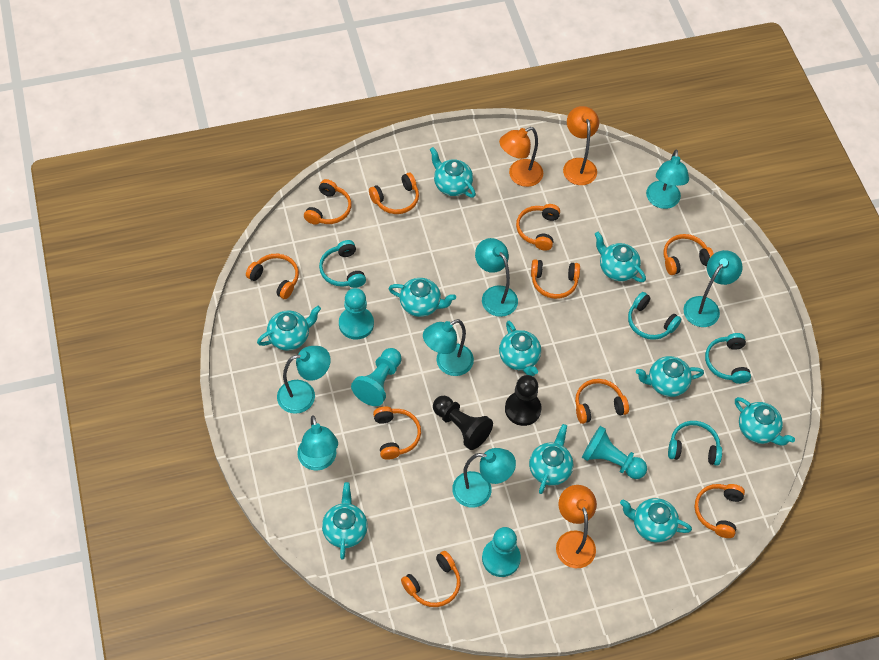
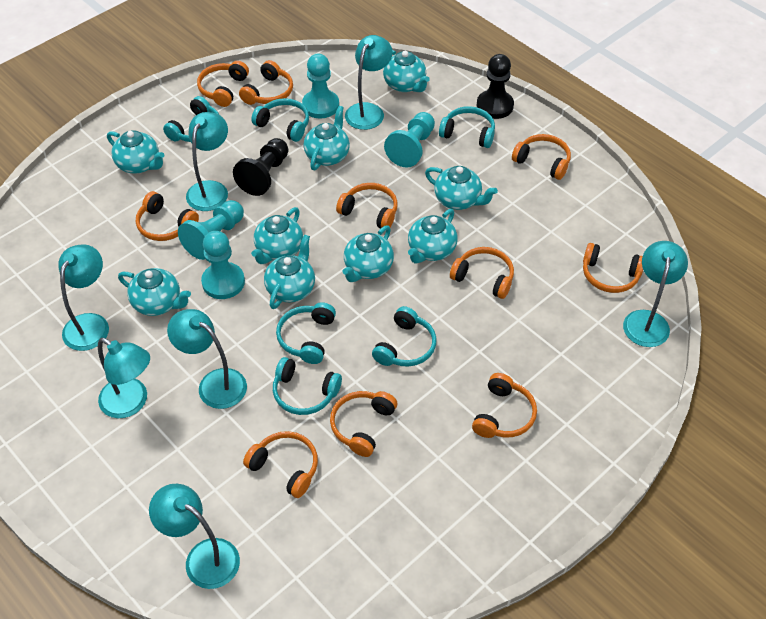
orange lamp: 3 -> 0
turquoise headphones: 4 -> 6
turquoise teapot: 10 -> 9

